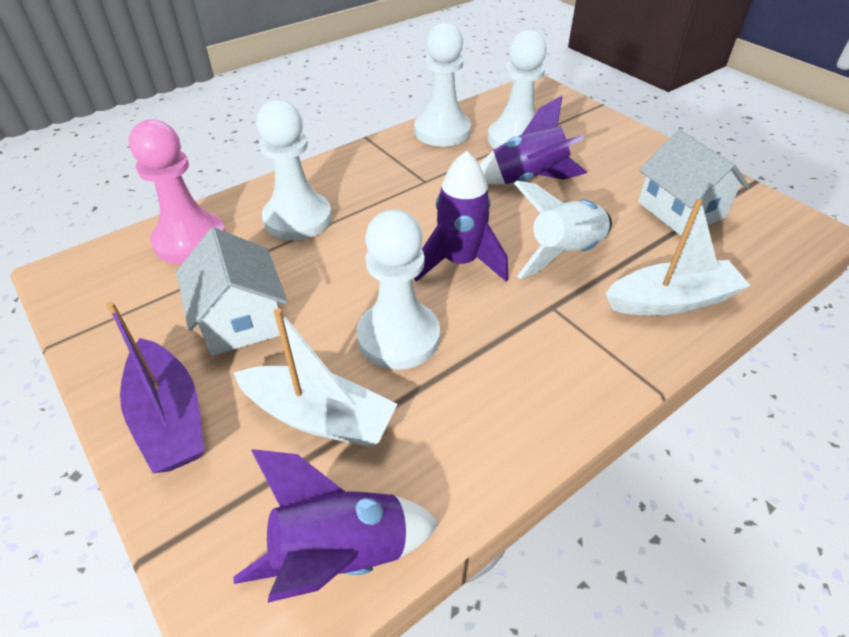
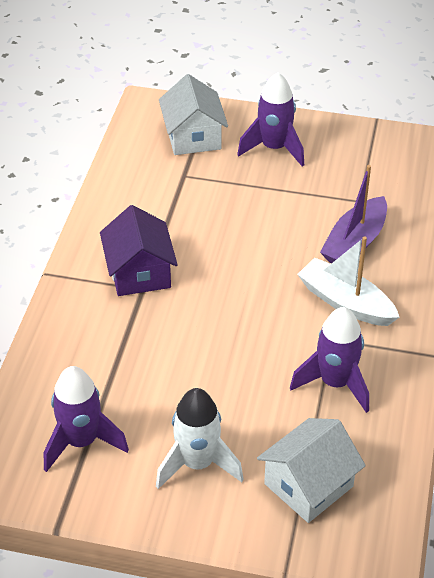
pink pawn: 1 -> 0
purple house: 0 -> 1
white boat: 2 -> 1
white pawn: 4 -> 0

